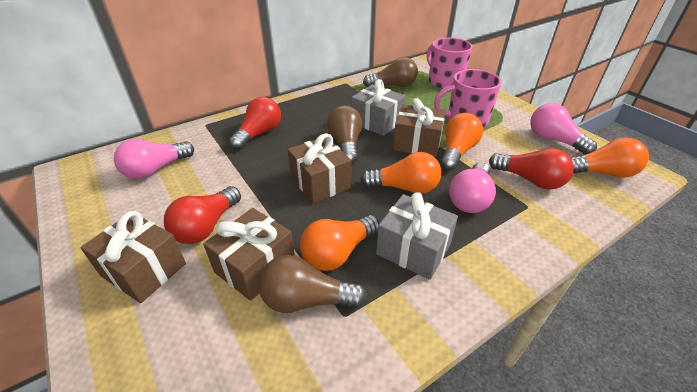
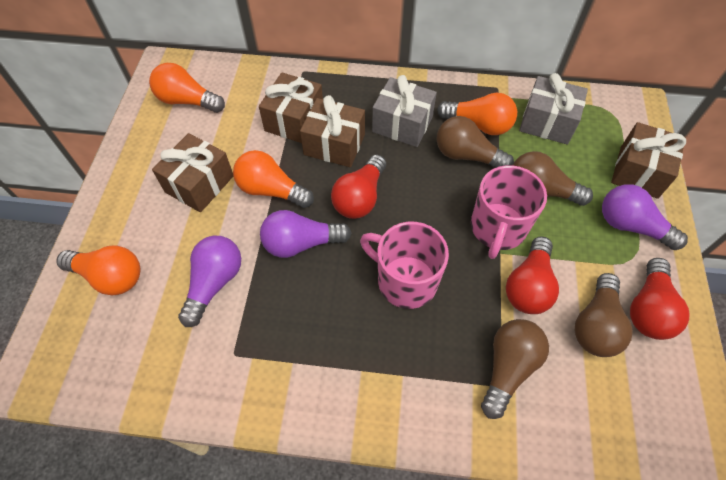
brown light bulb: 3 -> 4
pink light bulb: 3 -> 0
purple light bulb: 0 -> 3

